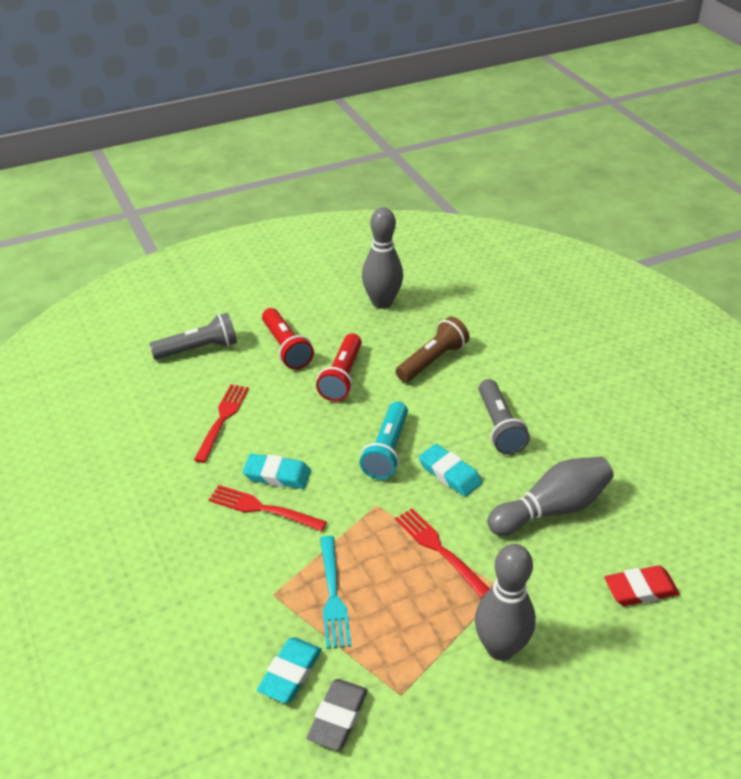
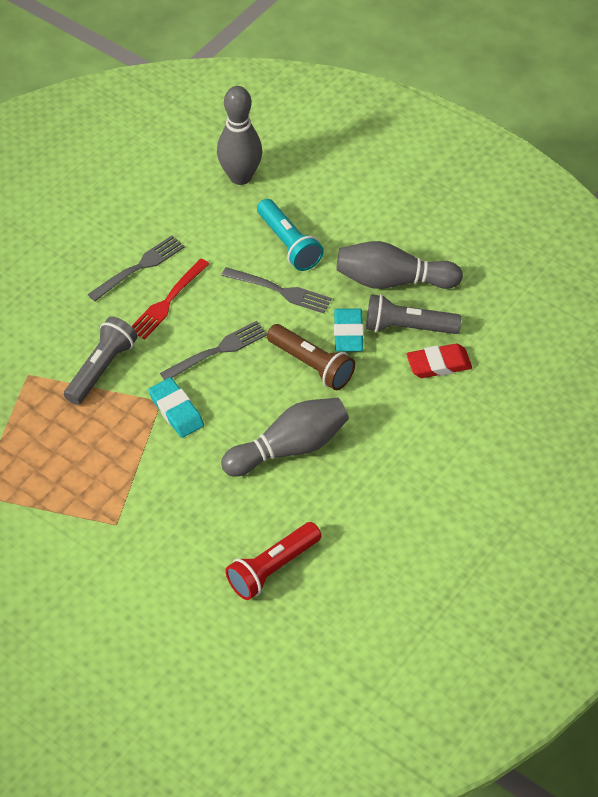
grey eraser: 1 -> 0
grey fork: 0 -> 3
red flashlight: 2 -> 1
red fork: 3 -> 1
turquoise eraser: 3 -> 2
turquoise fork: 1 -> 0

